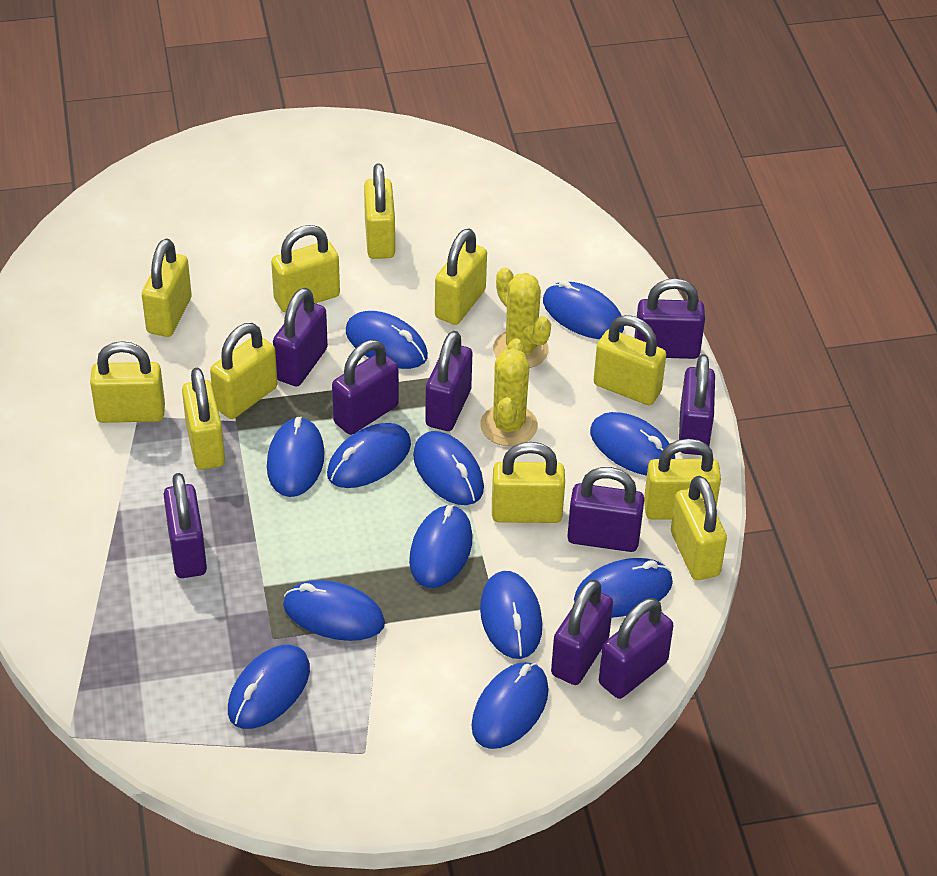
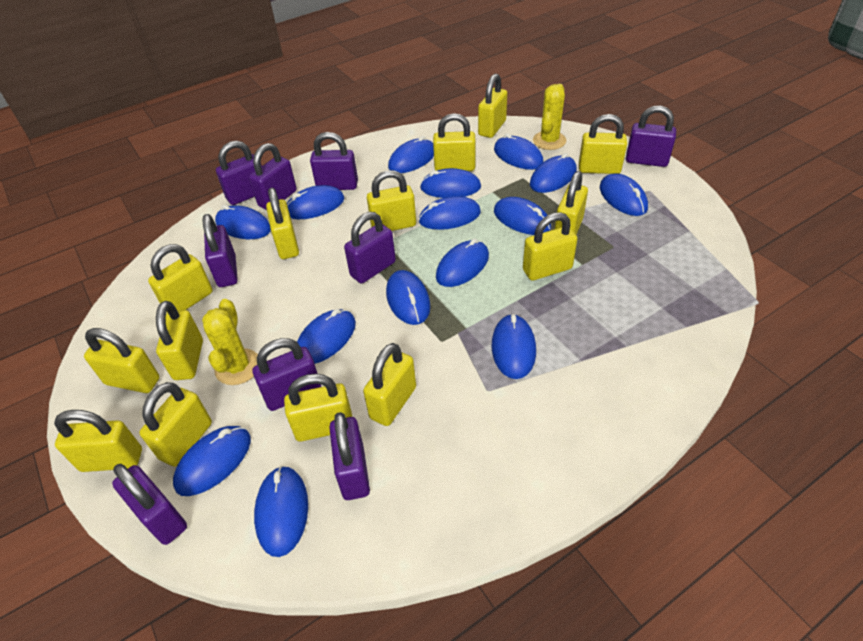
blue mouse: 12 -> 15
yellow padlock: 11 -> 14

